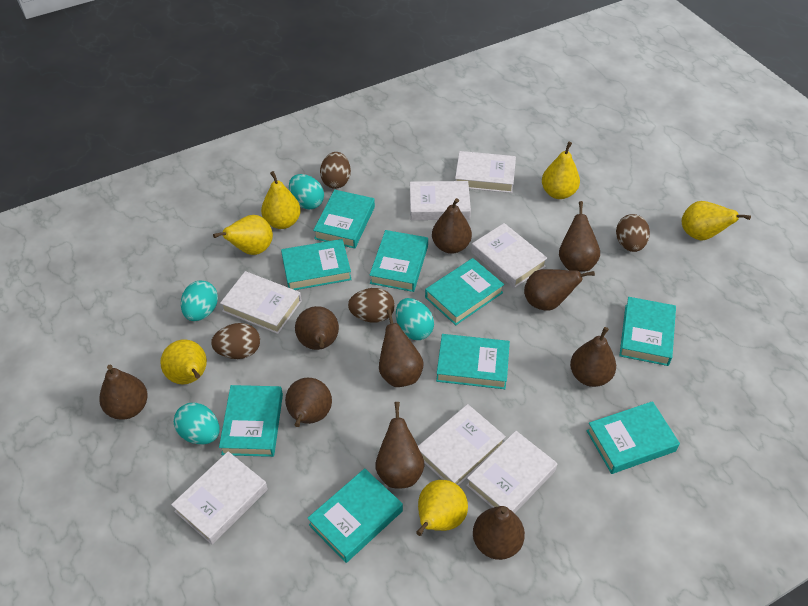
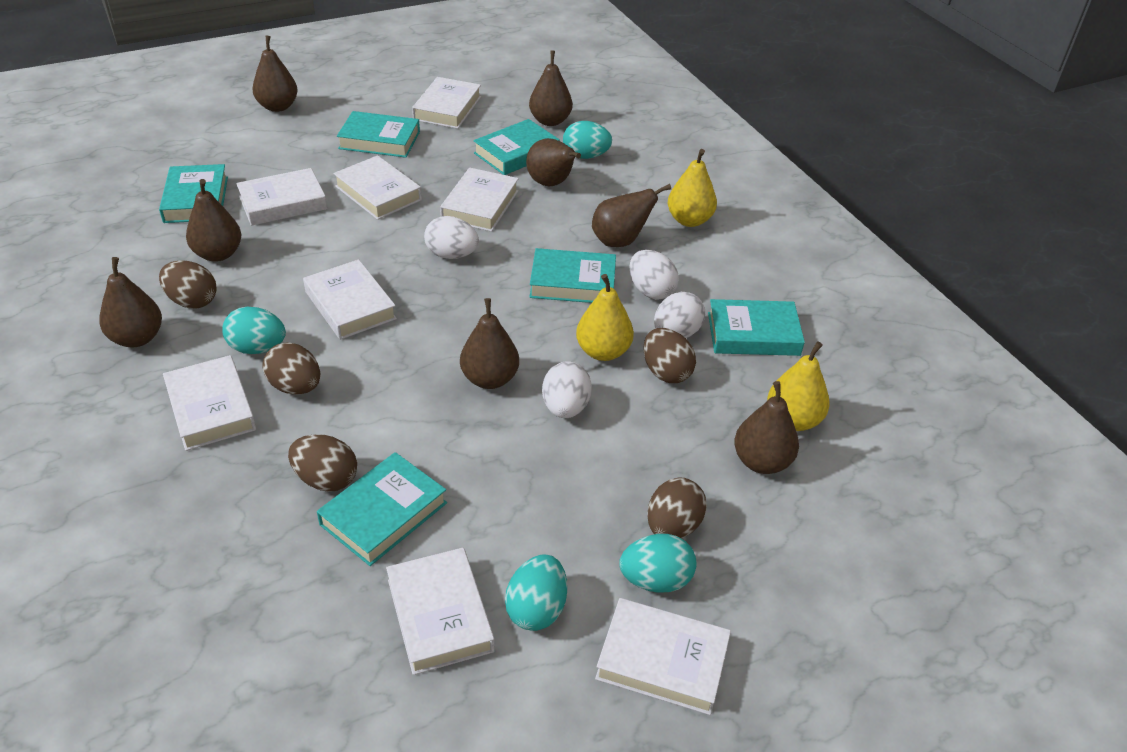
brown egg: 4 -> 5
brown pear: 10 -> 8
turquoise book: 9 -> 6
white book: 7 -> 8
white egg: 0 -> 4
yellow pear: 6 -> 3

